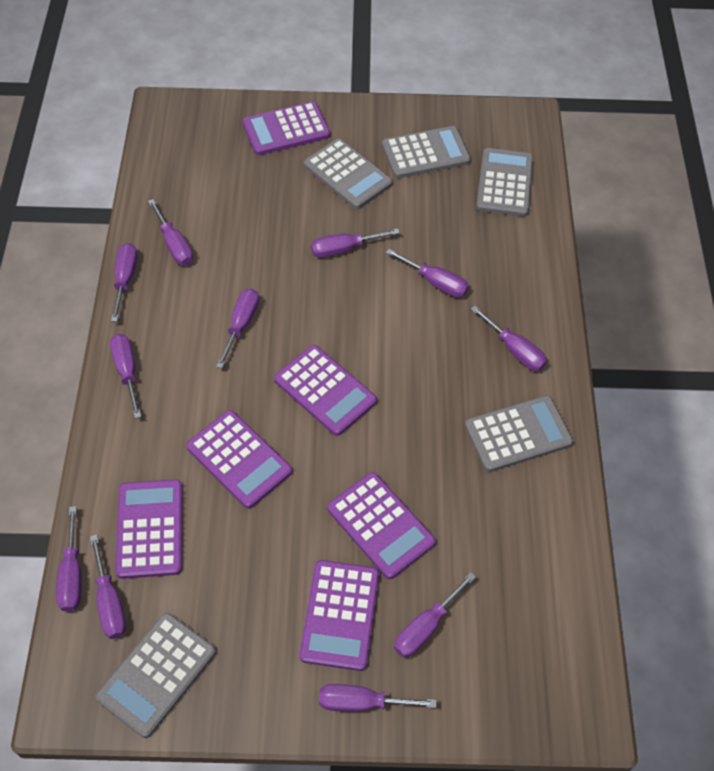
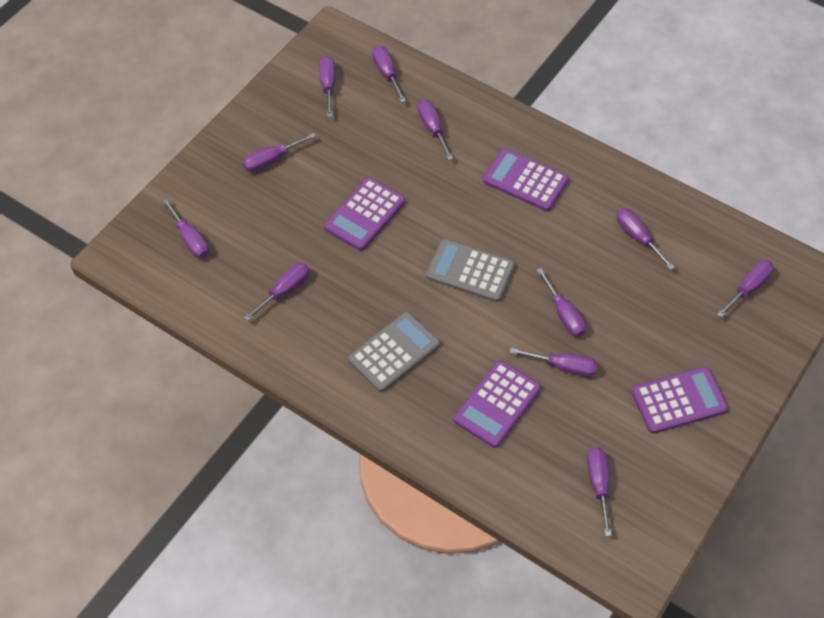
grey calculator: 5 -> 2
purple calculator: 6 -> 4

